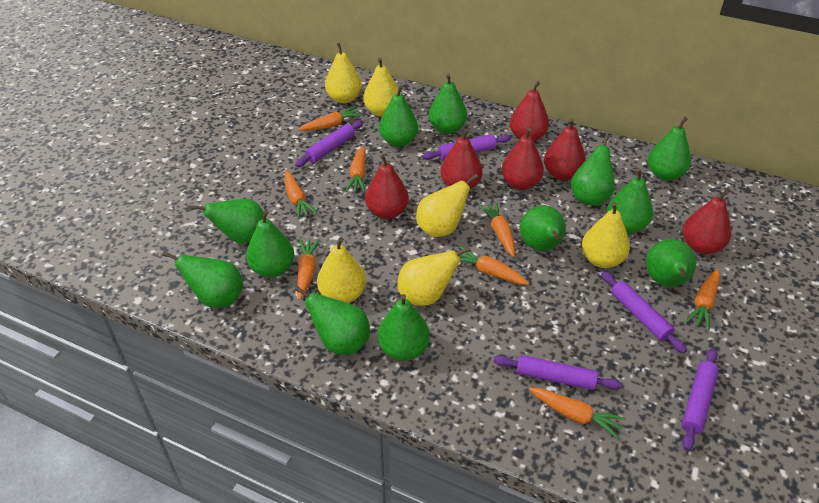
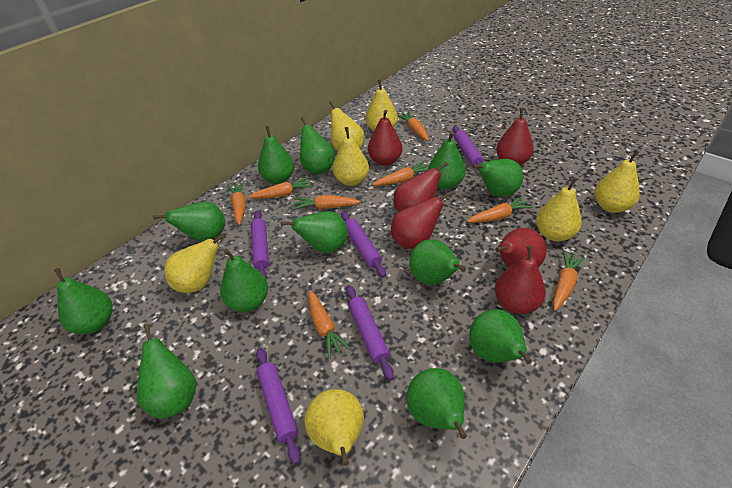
yellow pear: 6 -> 7

